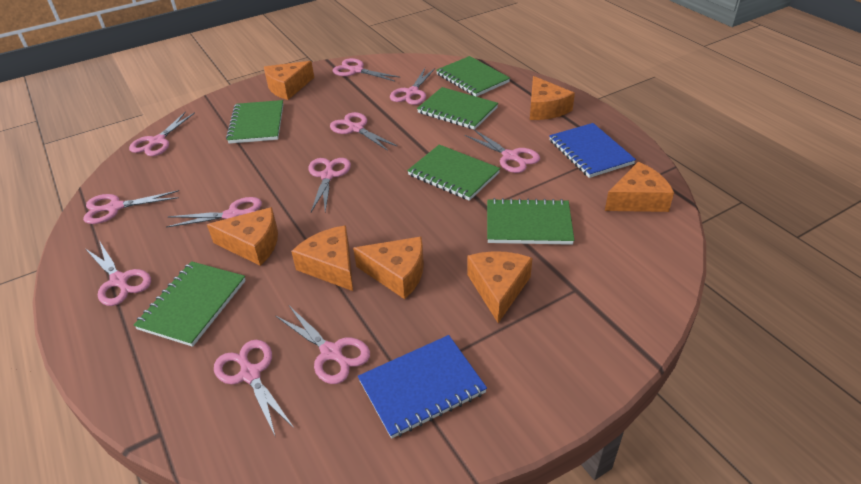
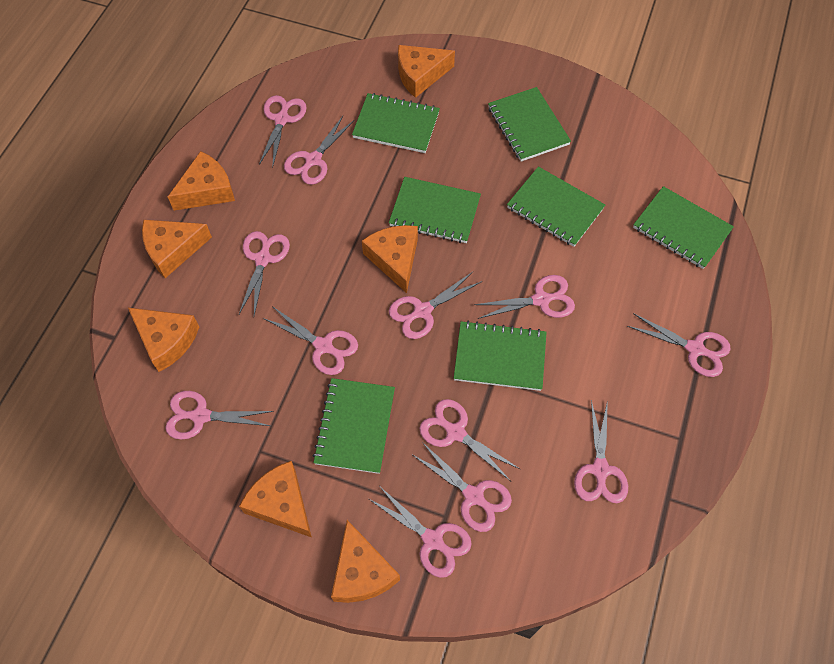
blue notebook: 2 -> 0
green notebook: 6 -> 7
pink scissors: 11 -> 12

